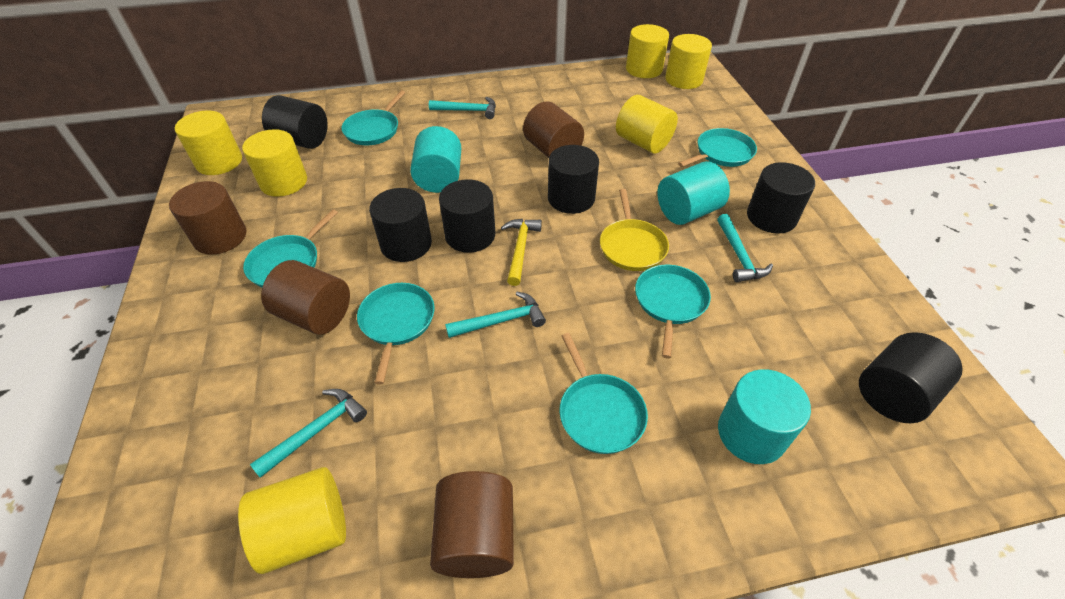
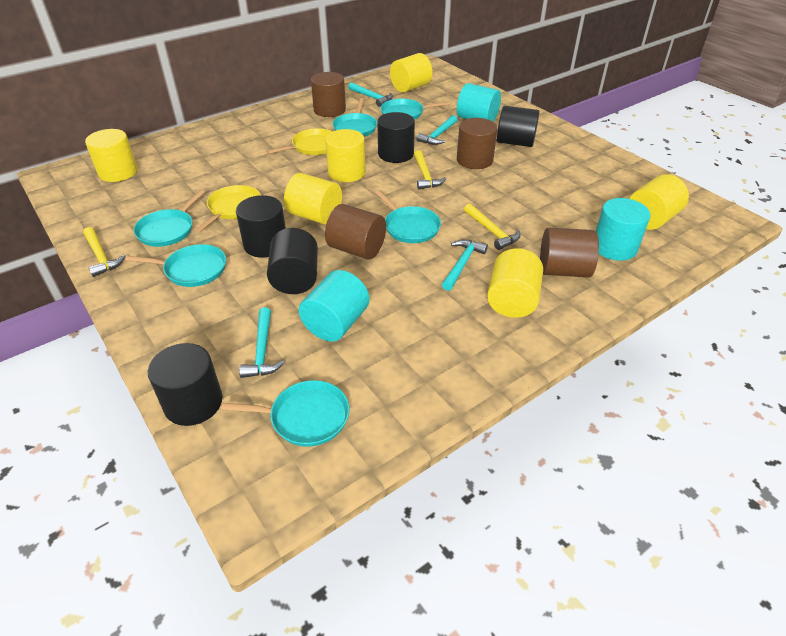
black cylinder: 6 -> 5
yellow hammer: 1 -> 3
yellow pan: 1 -> 2

